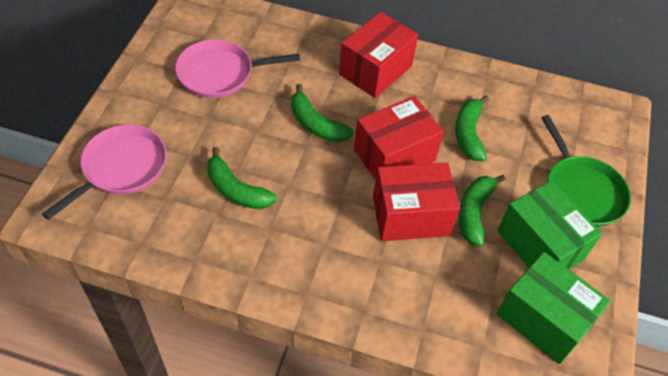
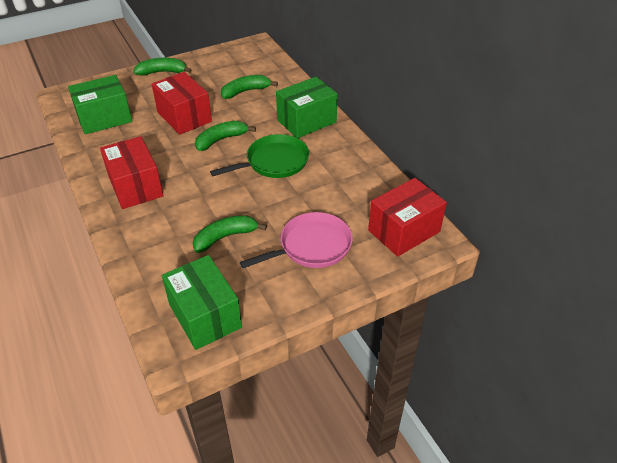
green box: 2 -> 3
pink pan: 2 -> 1

